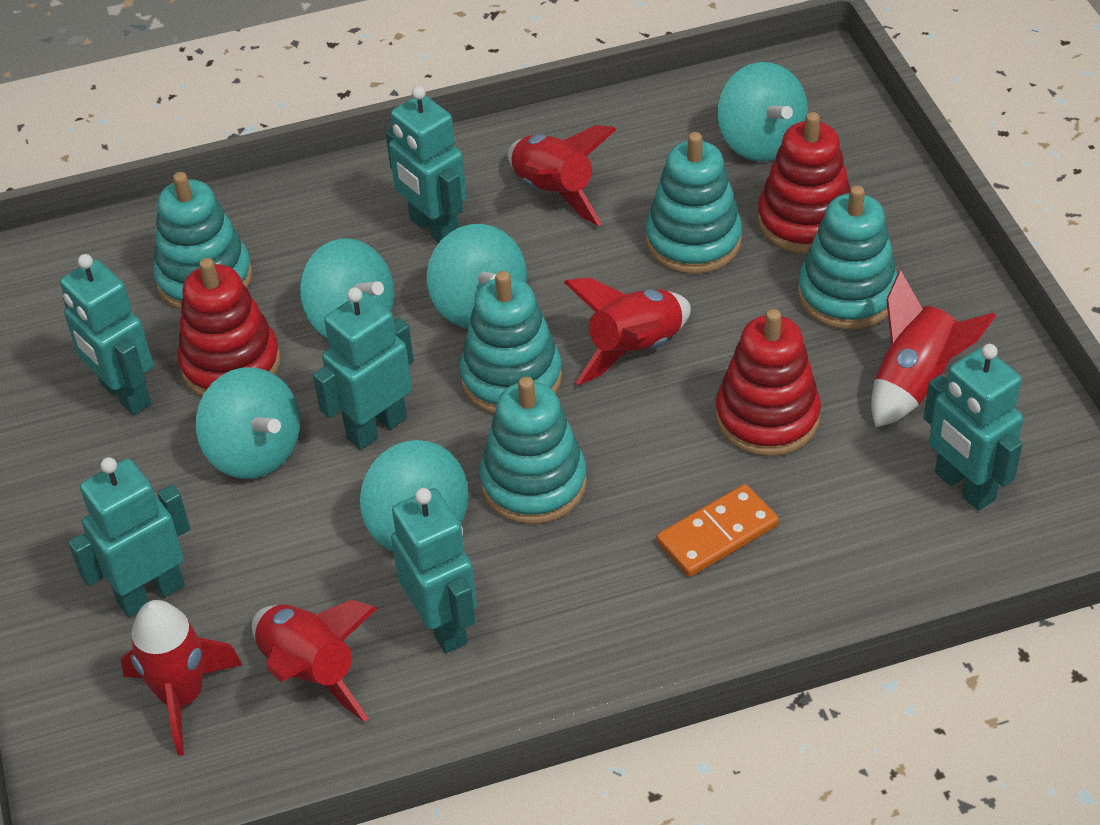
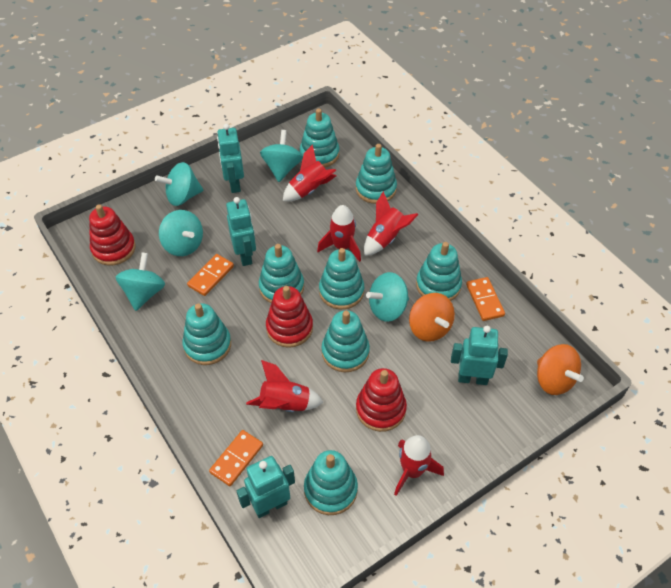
orange domino: 1 -> 3
orange spinning top: 0 -> 2
turquoise robot: 6 -> 4
turquoise stacking toy: 5 -> 8

